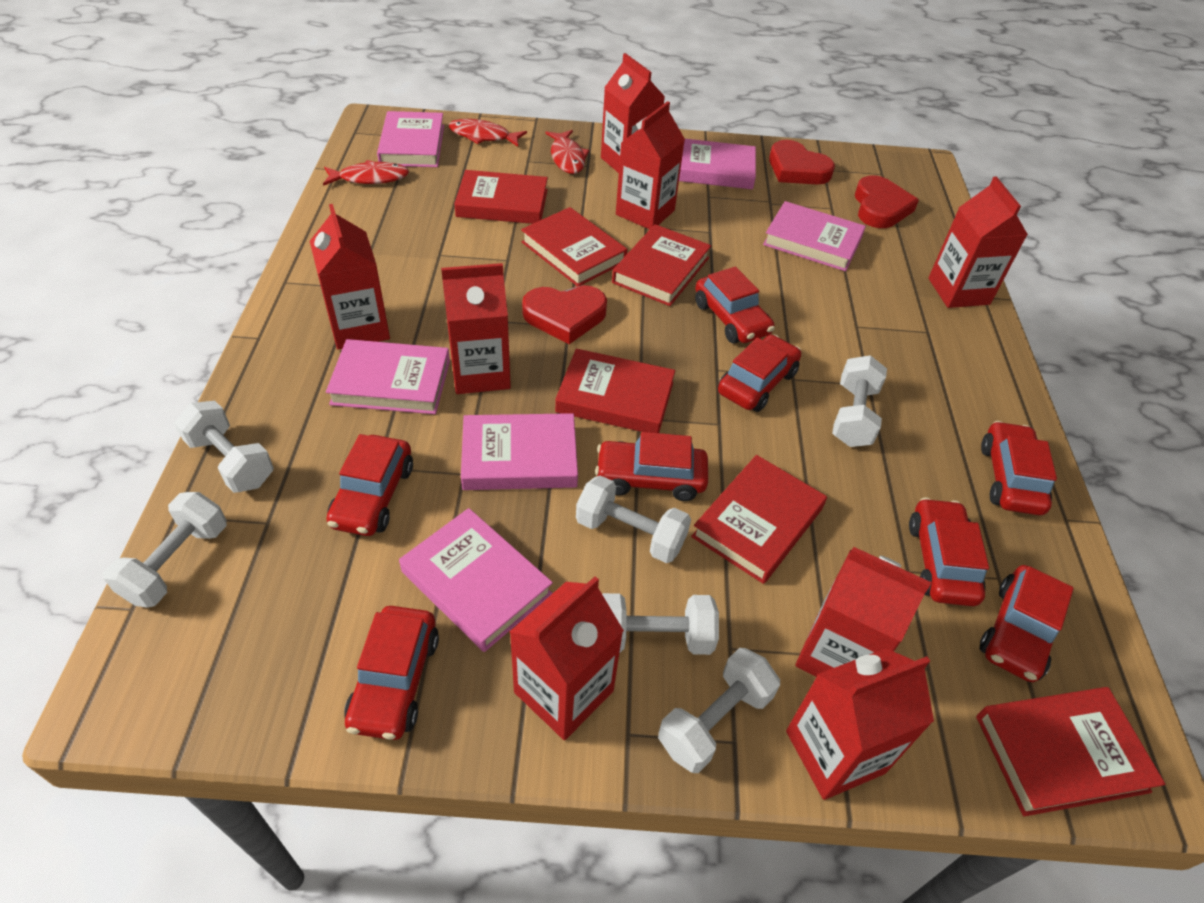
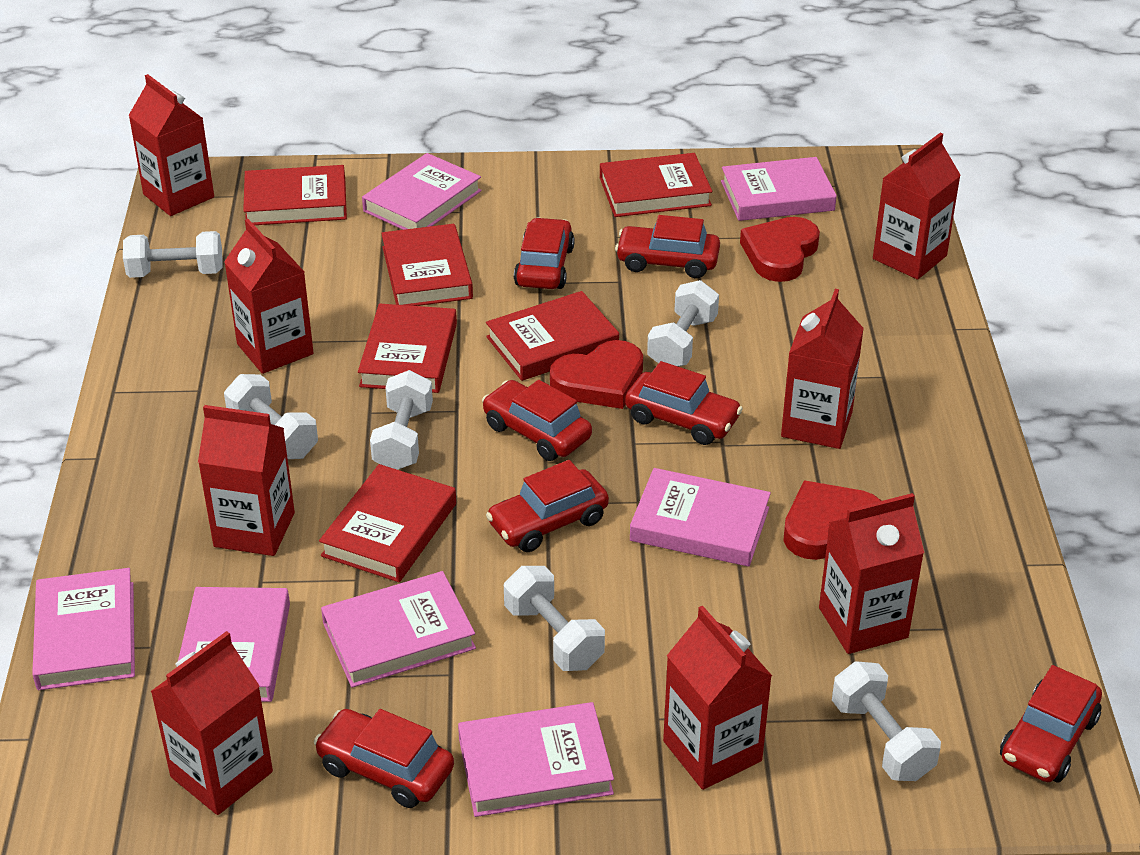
pink book: 6 -> 7
red car: 8 -> 7
red fish: 3 -> 0

